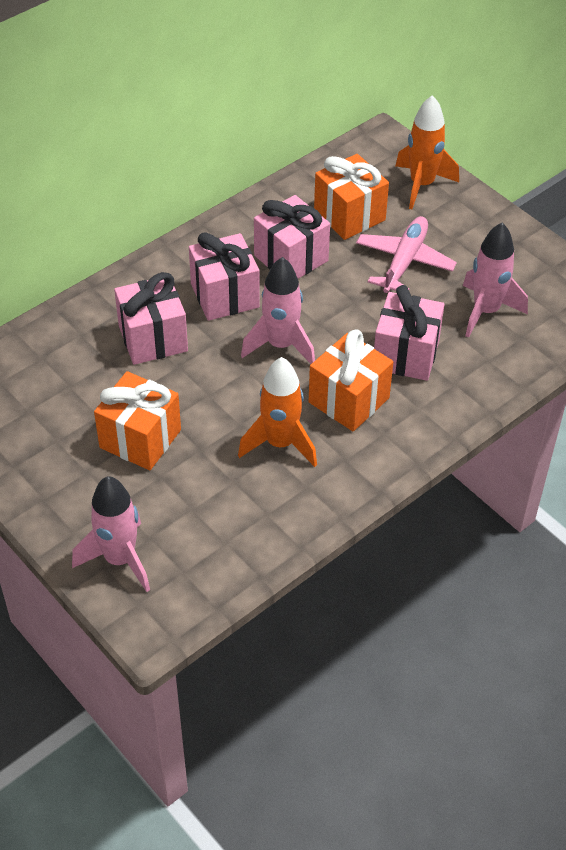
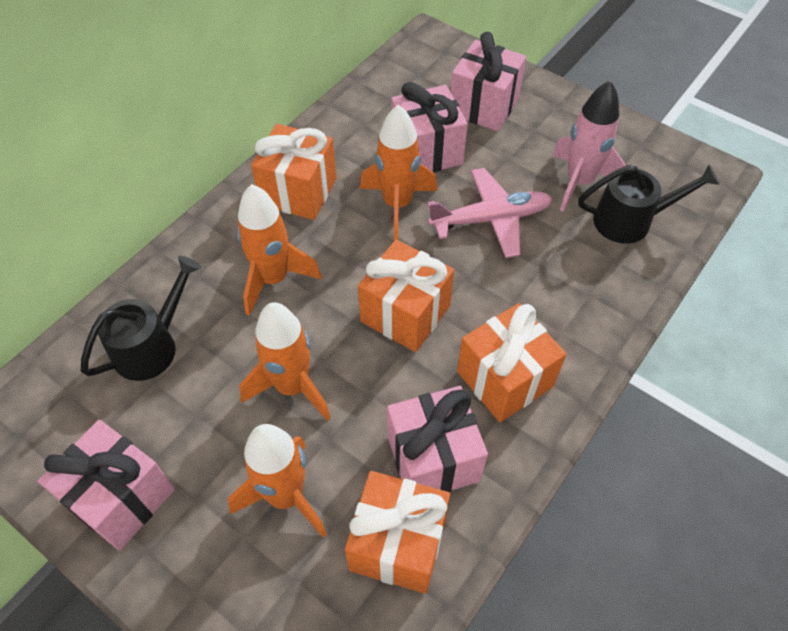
black watering can: 0 -> 2
orange gift: 3 -> 4
orange rocket: 2 -> 4
pink rocket: 3 -> 1

